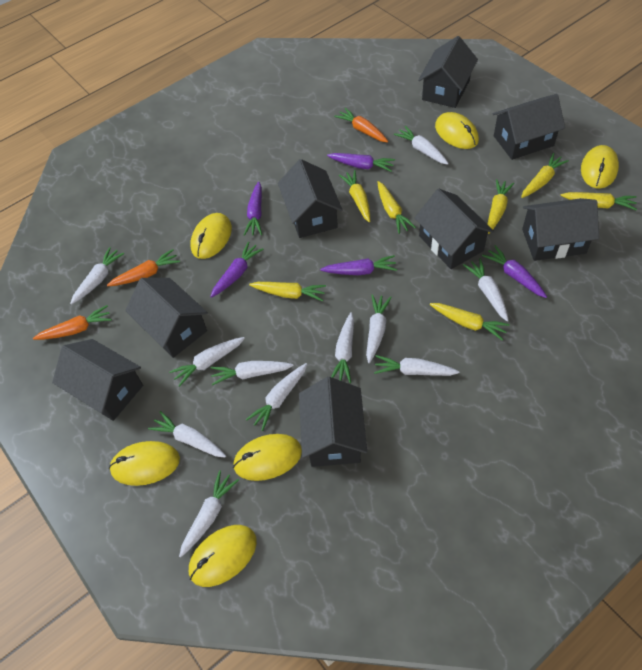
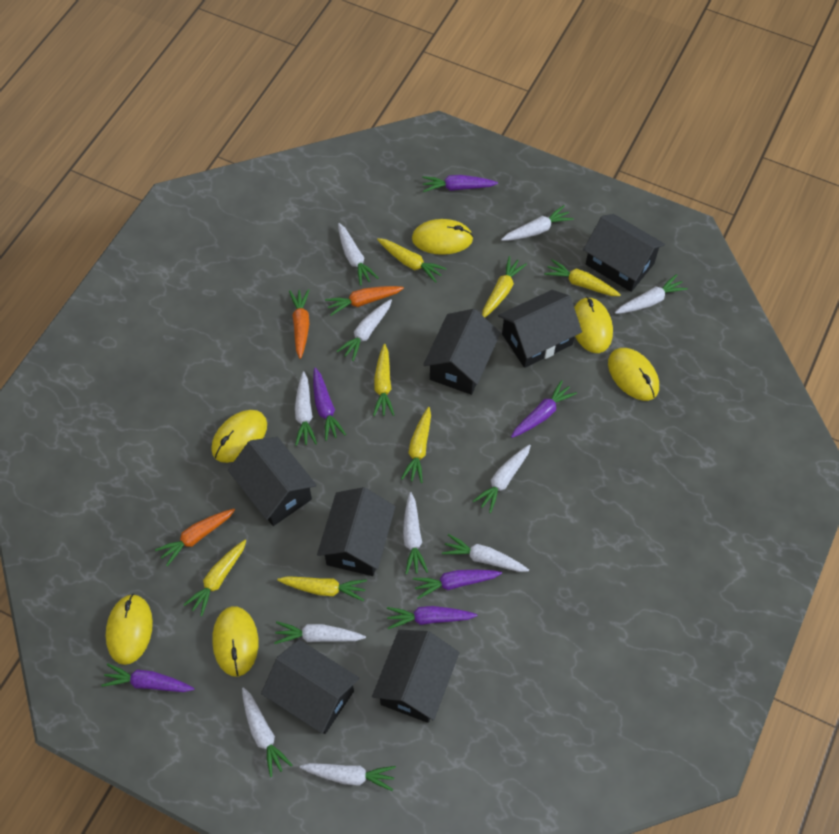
black house: 8 -> 7
purple carrot: 5 -> 6

